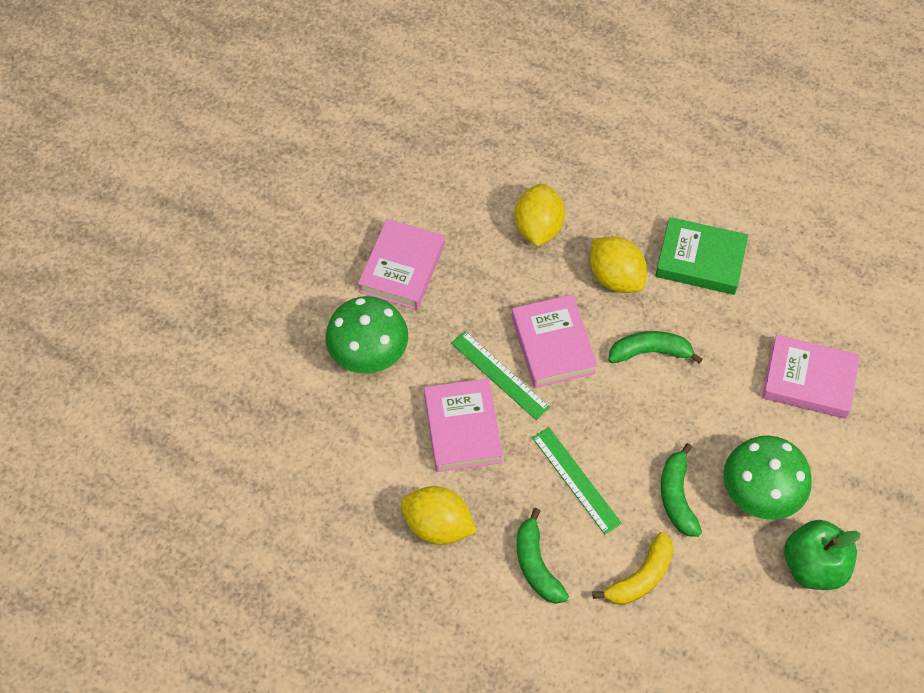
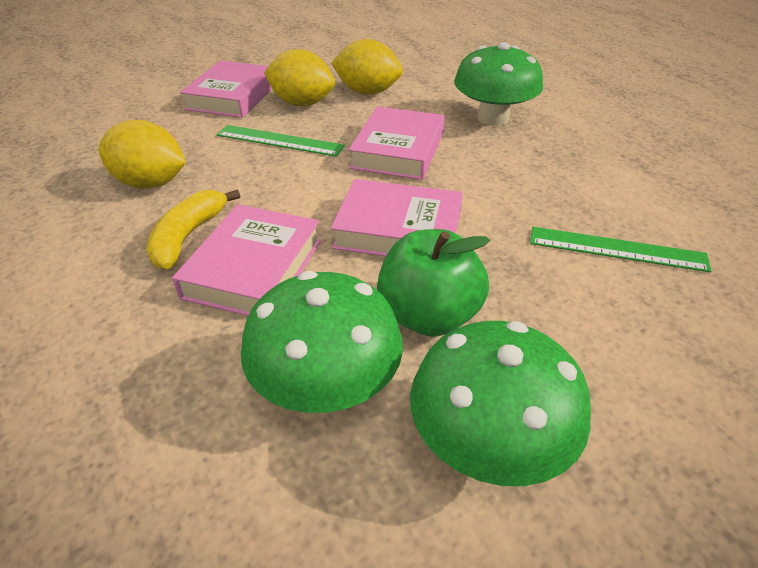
green banana: 3 -> 0
green book: 1 -> 0
green mushroom: 2 -> 3

